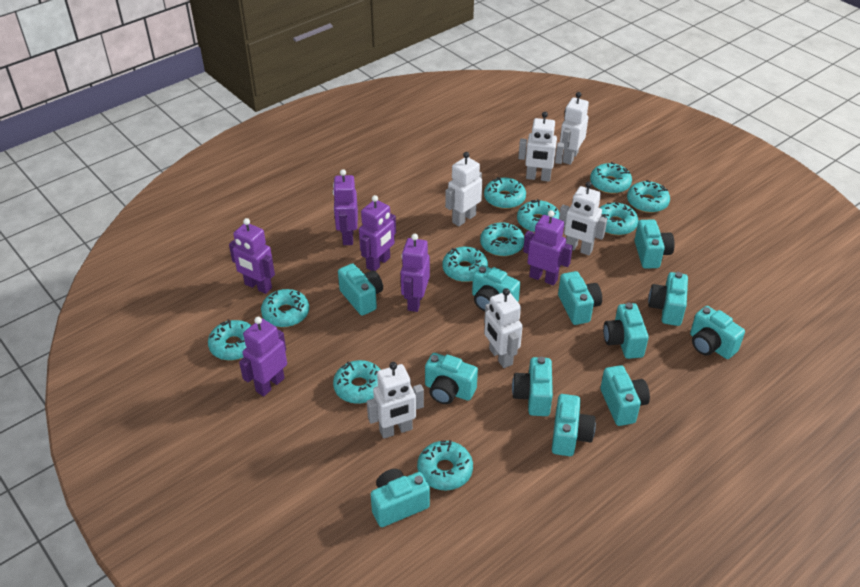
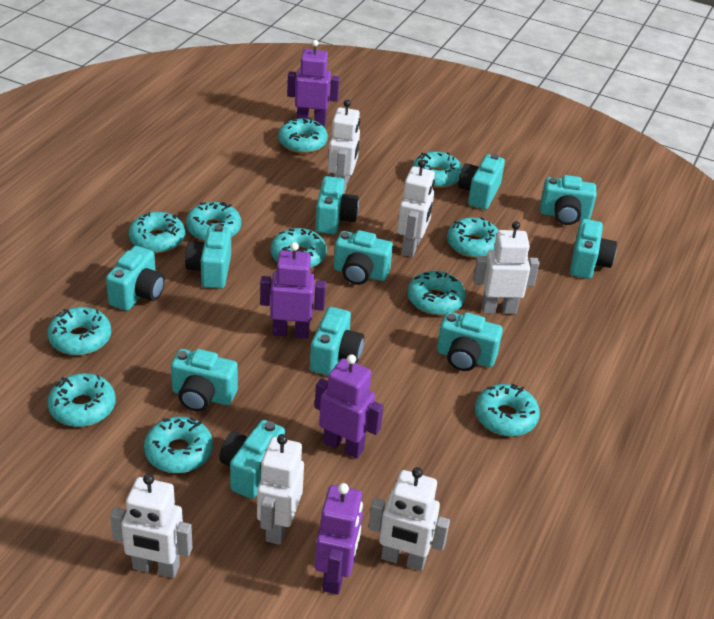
purple robot: 6 -> 4
turquoise camera: 12 -> 11

